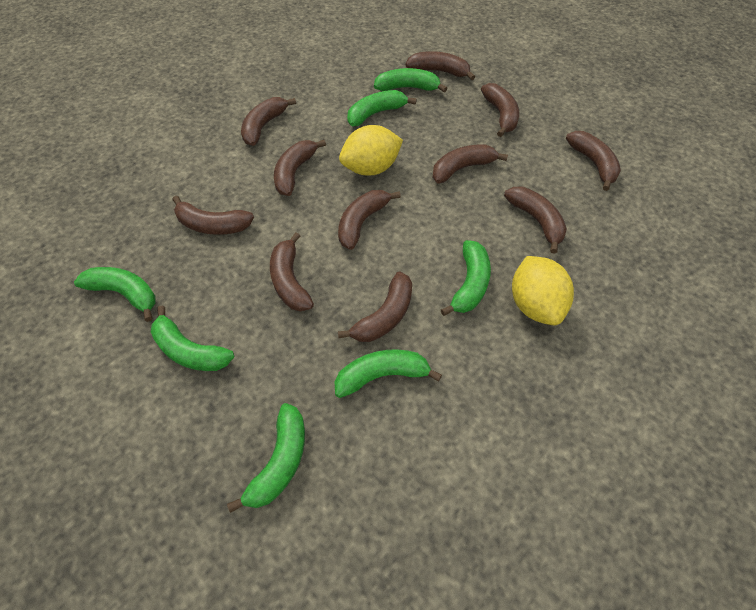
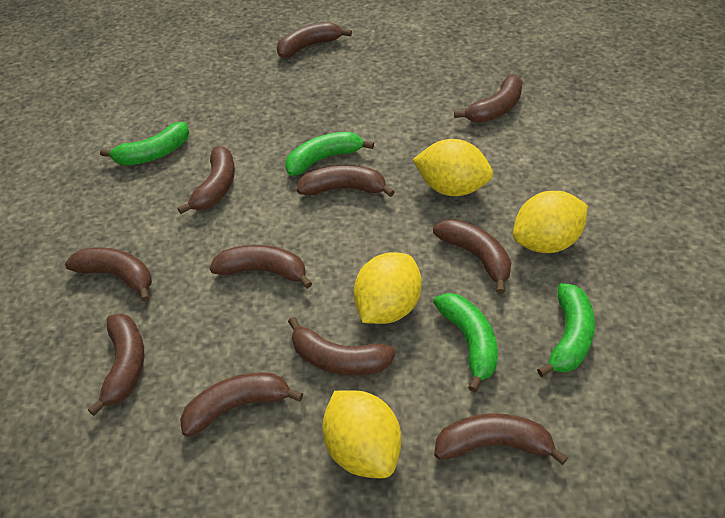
green banana: 7 -> 4
yellow lemon: 2 -> 4

